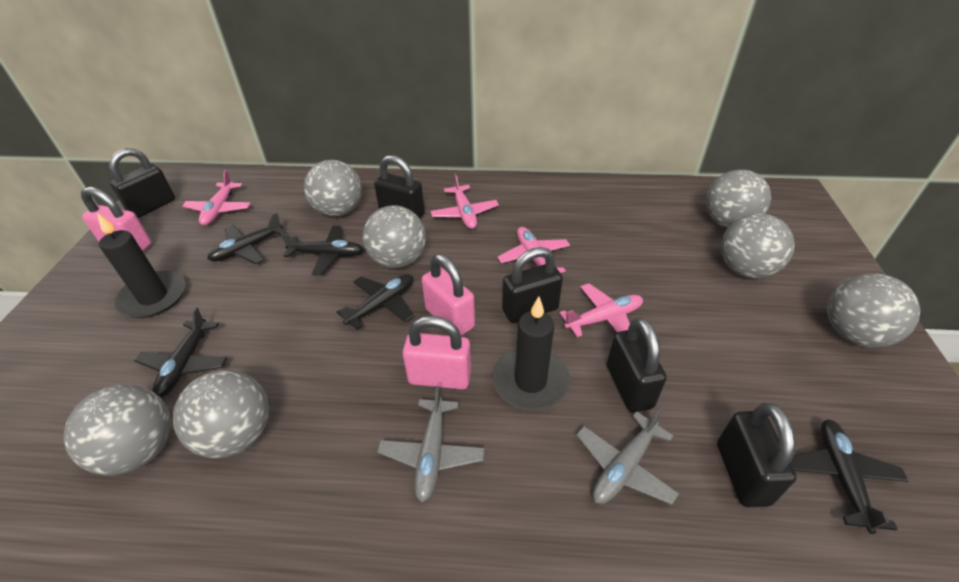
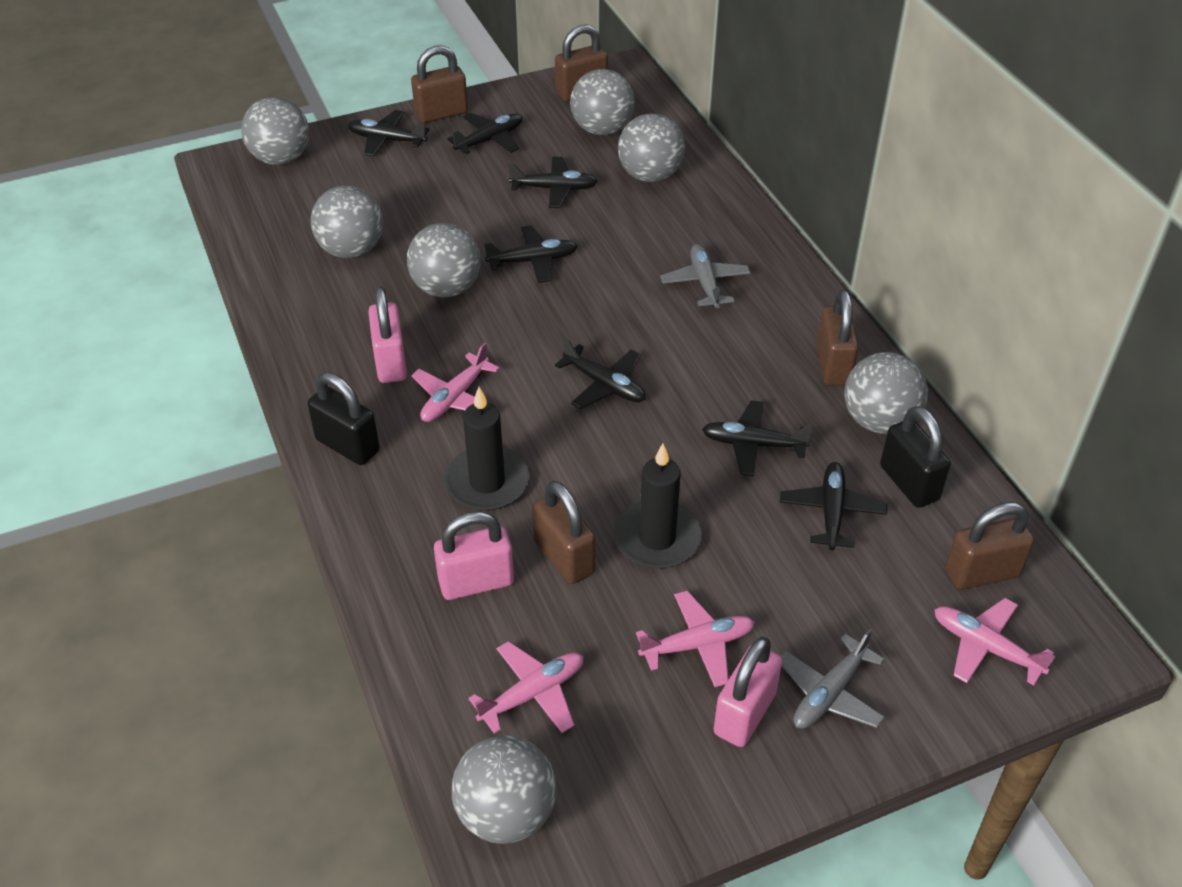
black padlock: 5 -> 2
black plane: 5 -> 7
brown padlock: 0 -> 5

